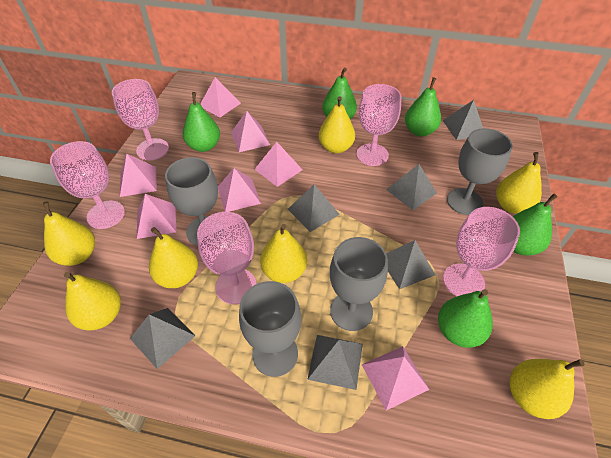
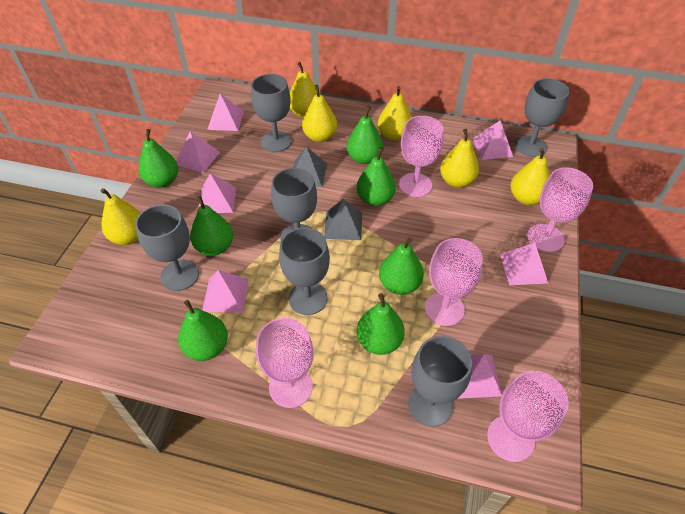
green pear: 5 -> 7
grey goblet: 4 -> 6
grey pyramid: 6 -> 2
yellow pear: 7 -> 6

